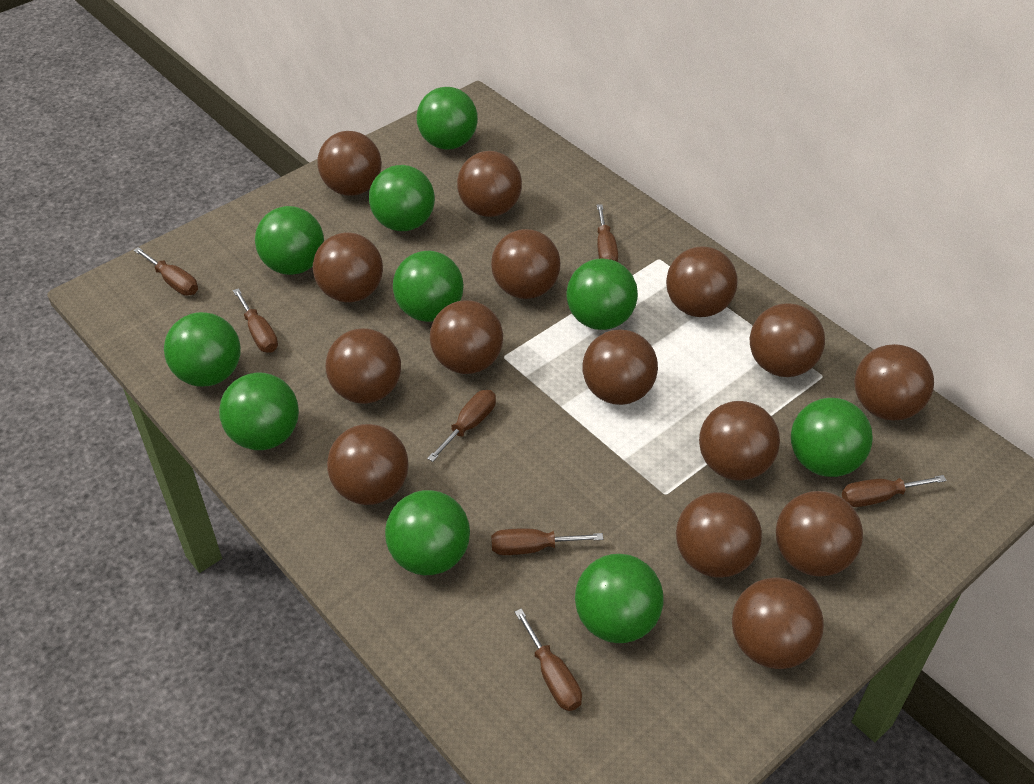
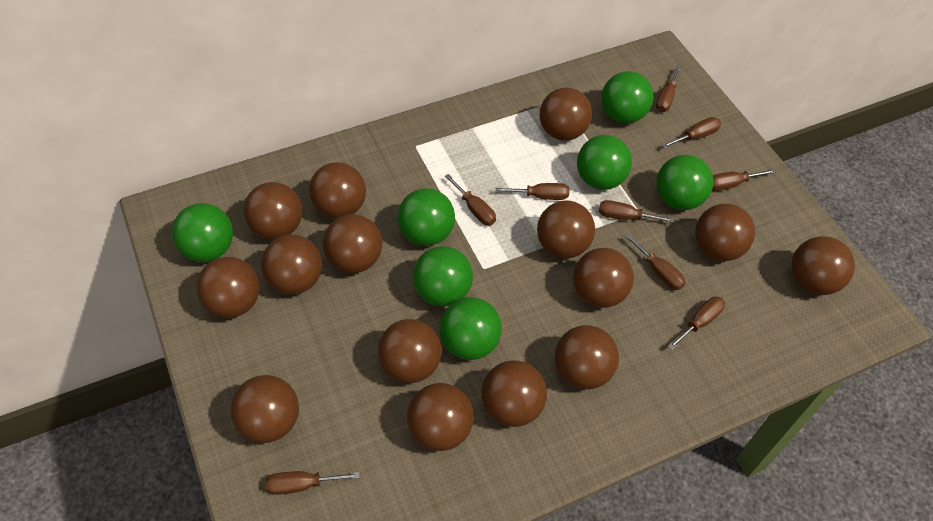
brown screwdriver: 7 -> 9
green ball: 10 -> 7

